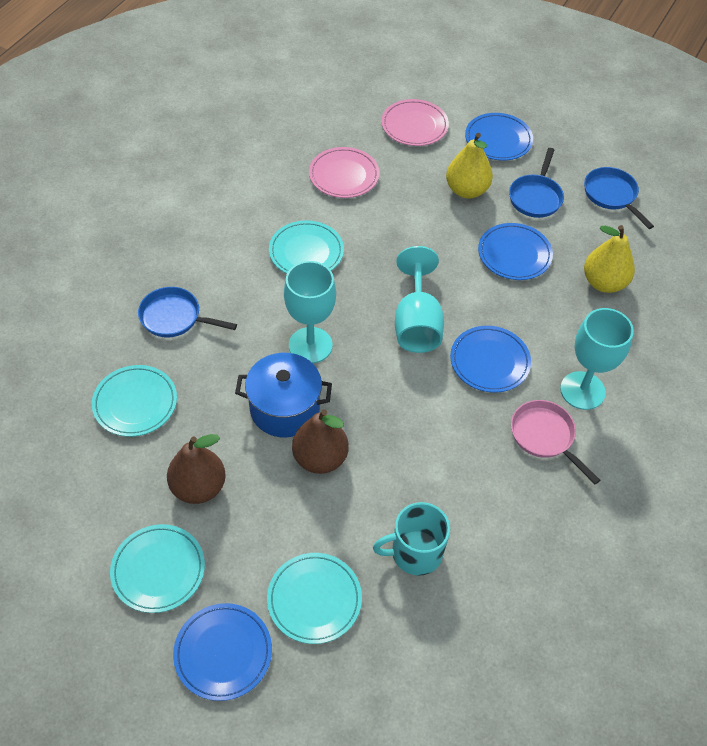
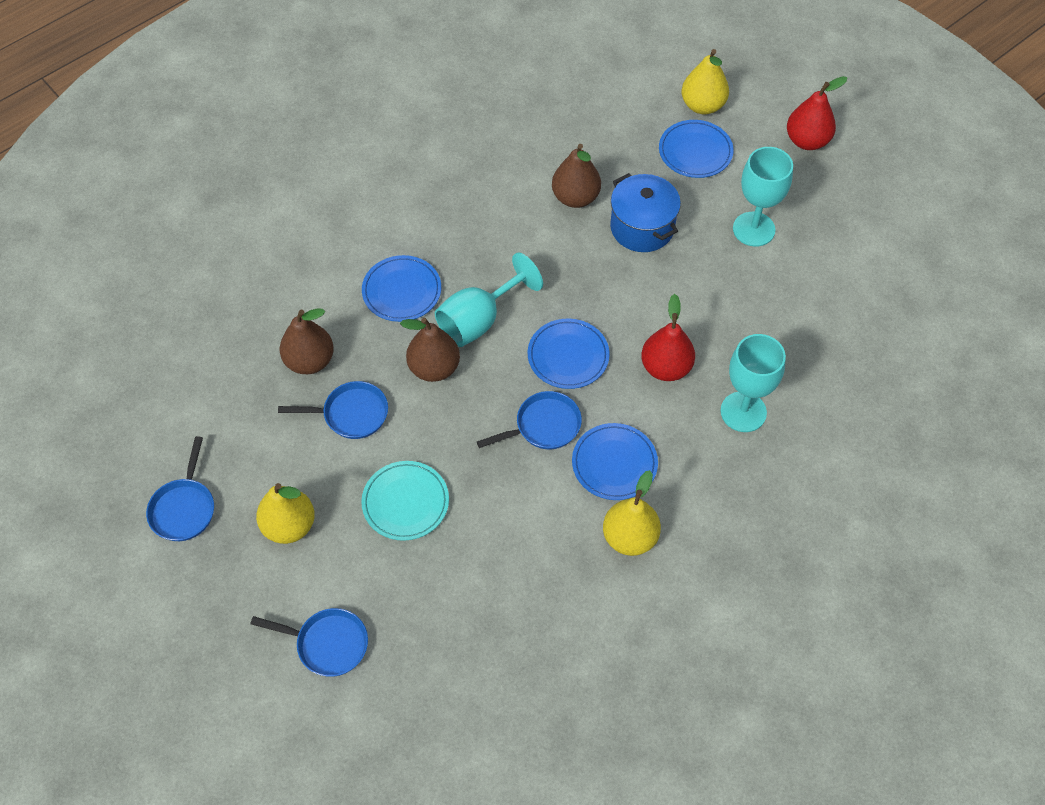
blue pan: 3 -> 4
brown pear: 2 -> 3
pink pan: 1 -> 0
pink plate: 2 -> 0
red pear: 0 -> 2
turquoise mug: 1 -> 0
turquoise plate: 4 -> 1
yellow pear: 2 -> 3

